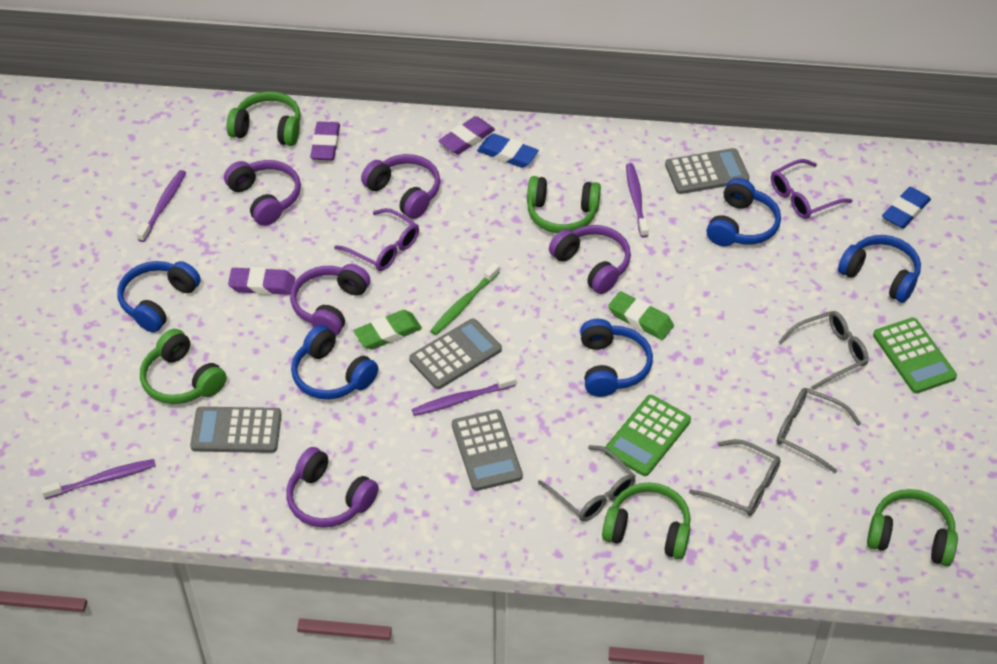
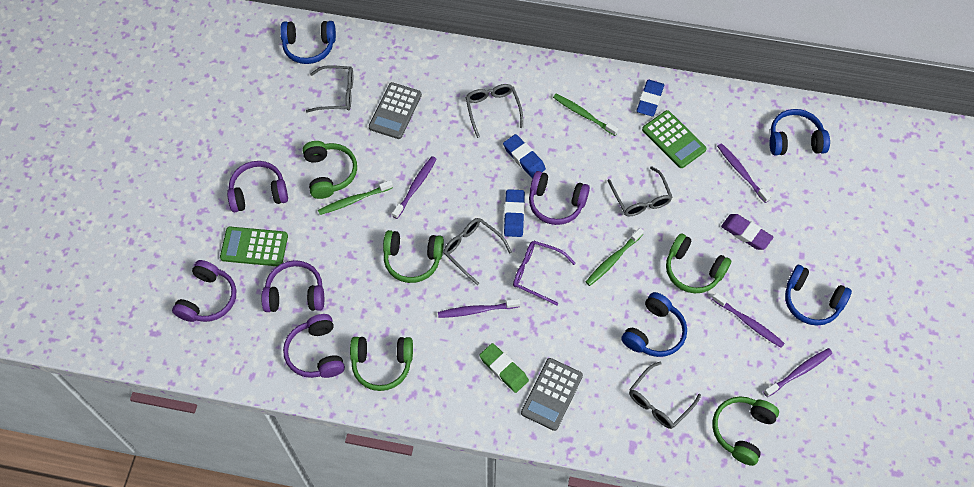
blue eraser: 2 -> 3
blue headphones: 5 -> 4
green eraser: 2 -> 1
green toothbrush: 1 -> 3
grey calculator: 4 -> 2
grey glasses: 4 -> 5
purple eraser: 3 -> 1
purple glasses: 2 -> 1
purple toothbrush: 4 -> 5

